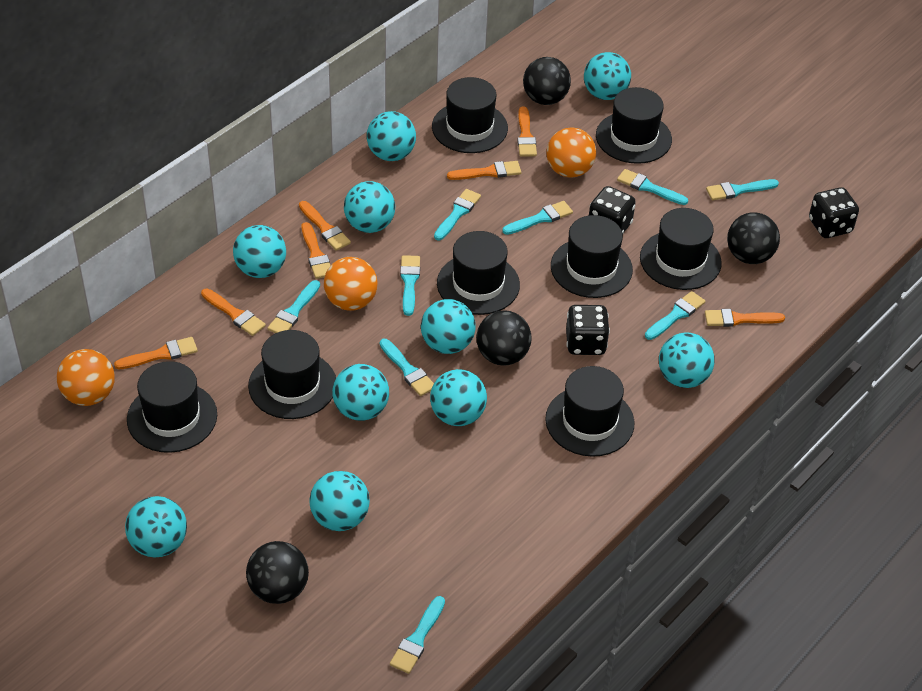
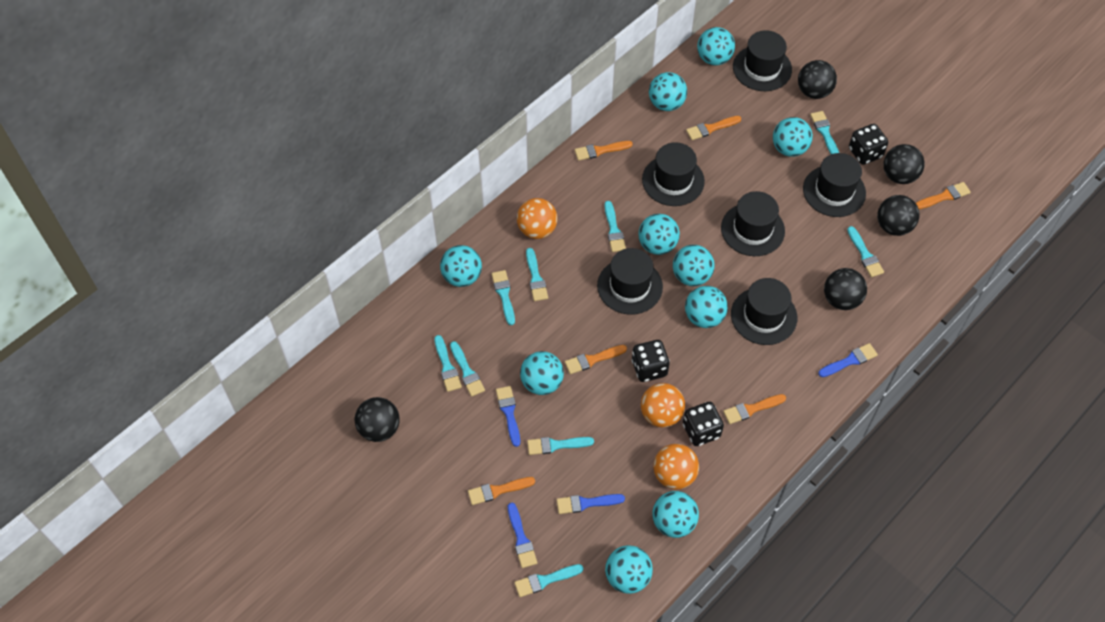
black ball: 4 -> 5
black hat: 8 -> 6
blue brush: 0 -> 4
orange brush: 7 -> 6

